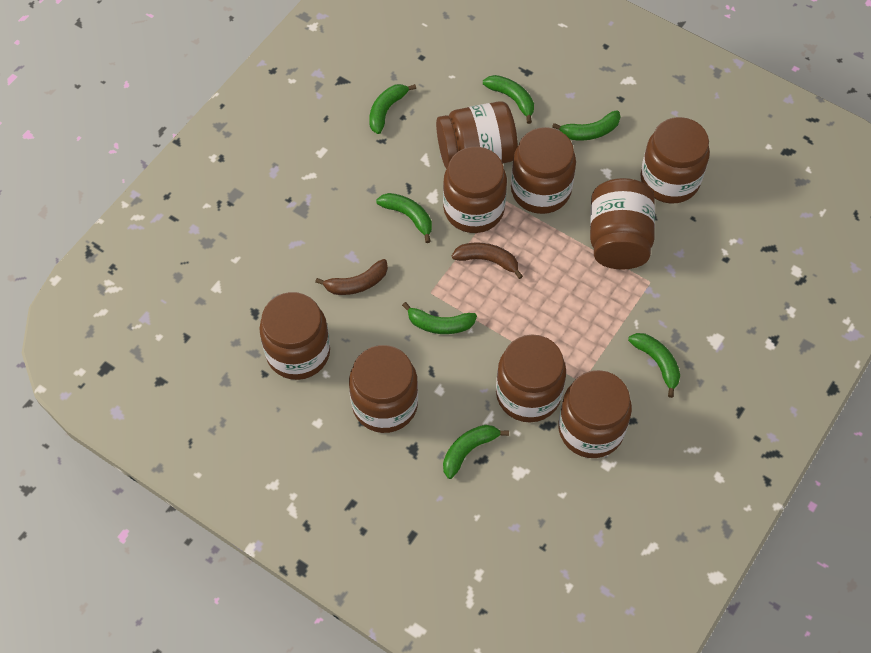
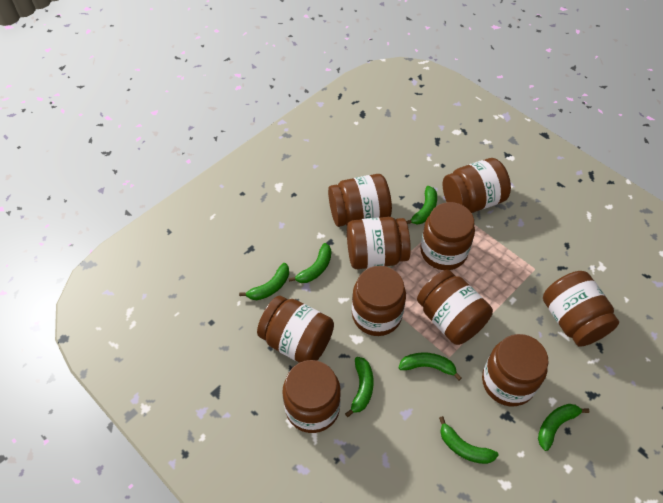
brown banana: 2 -> 0
brown jar: 9 -> 10

